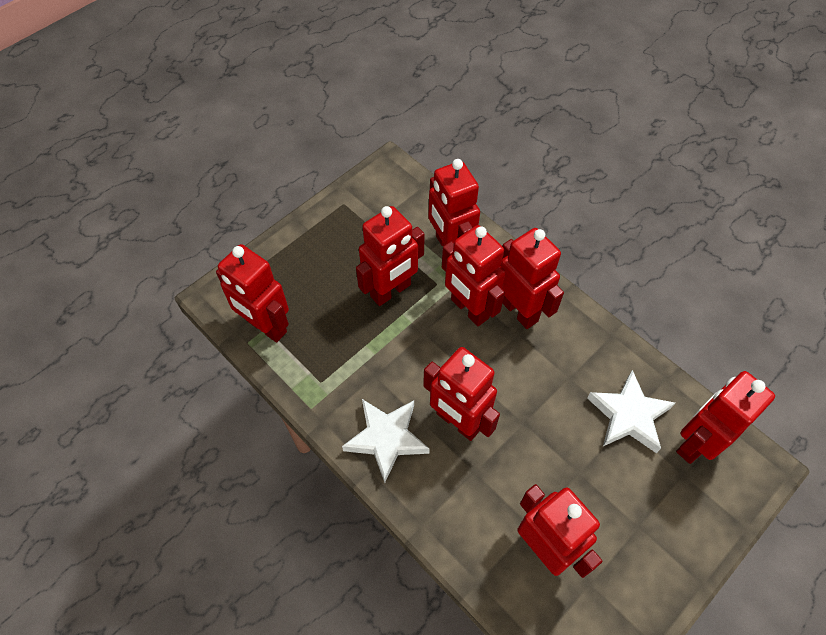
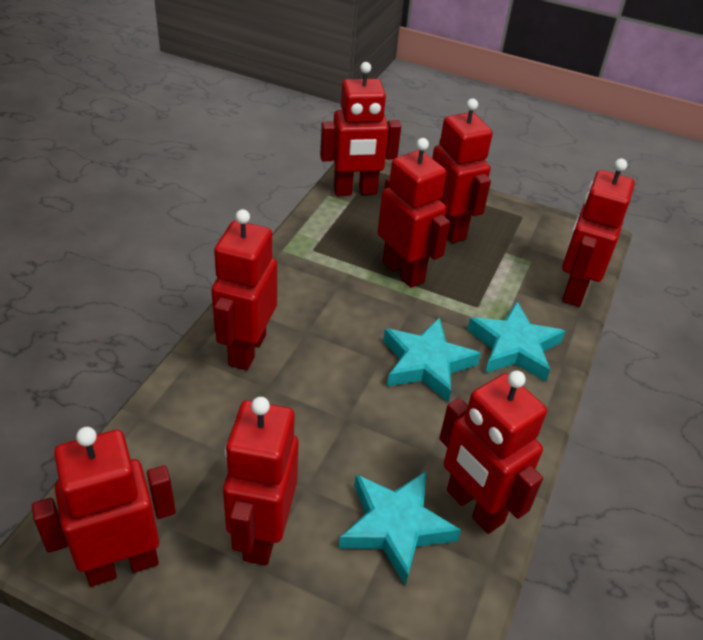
turquoise star: 0 -> 3
white star: 2 -> 0

